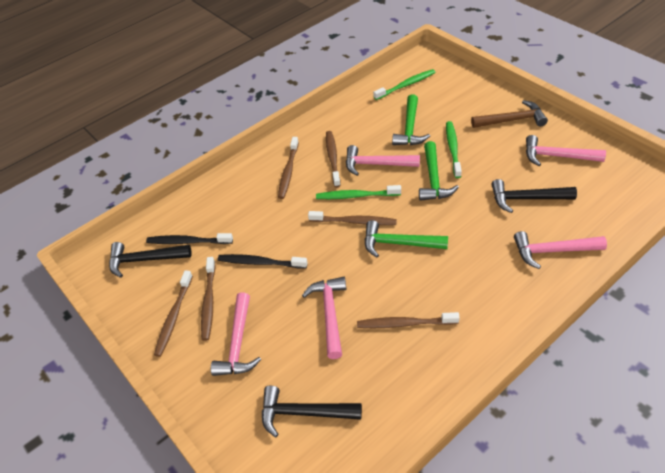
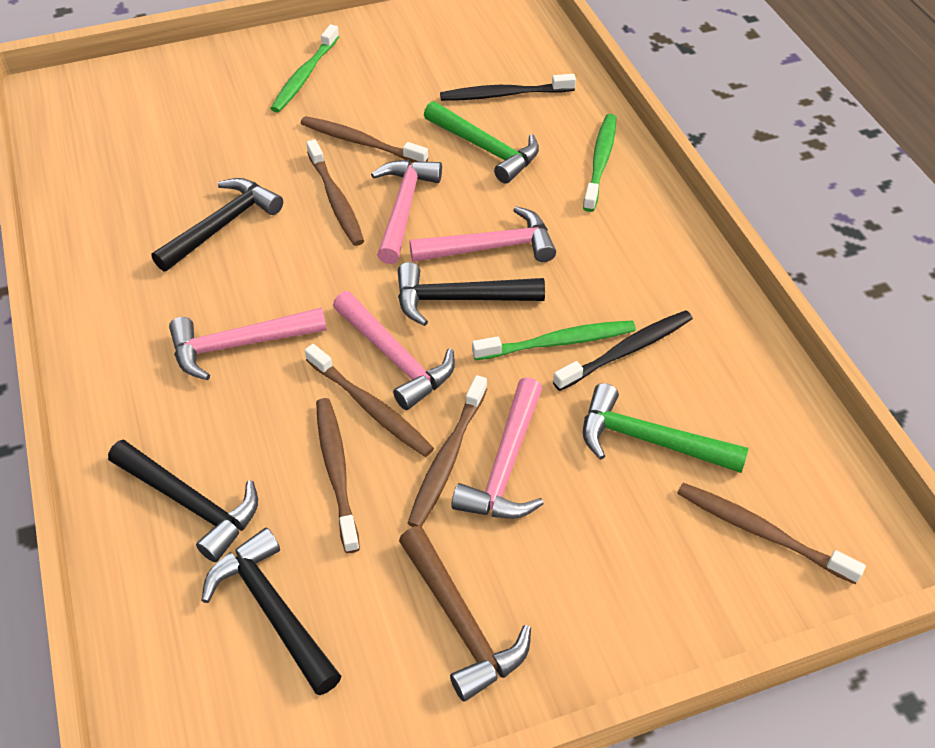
black hammer: 3 -> 4
green hammer: 3 -> 2

